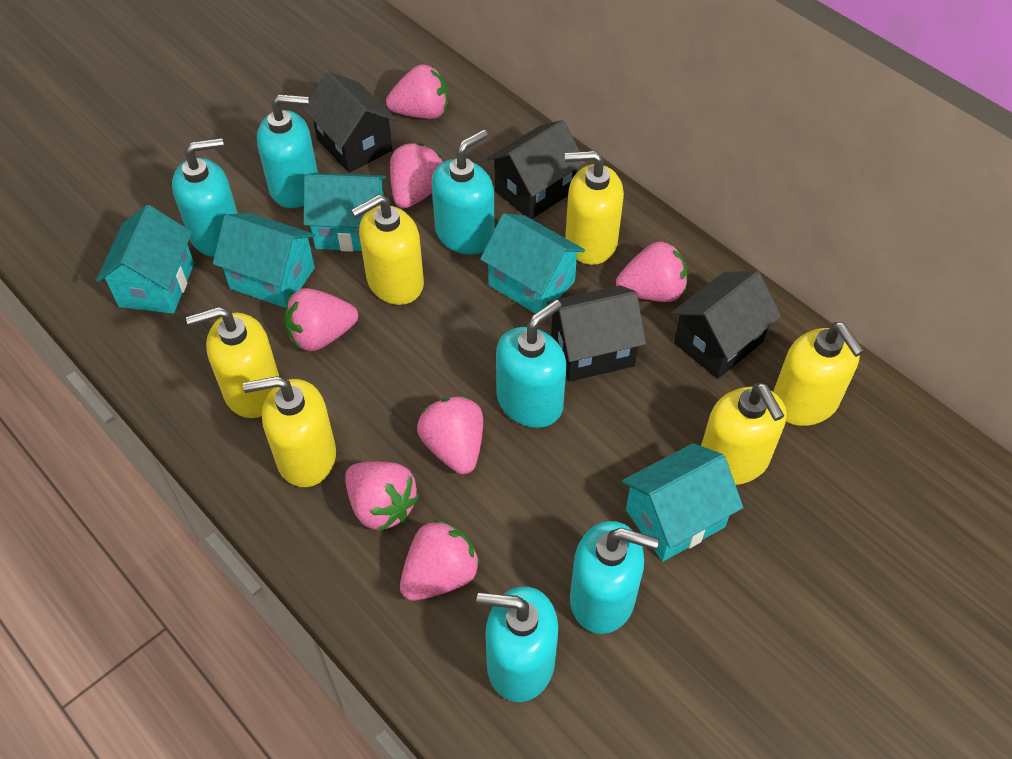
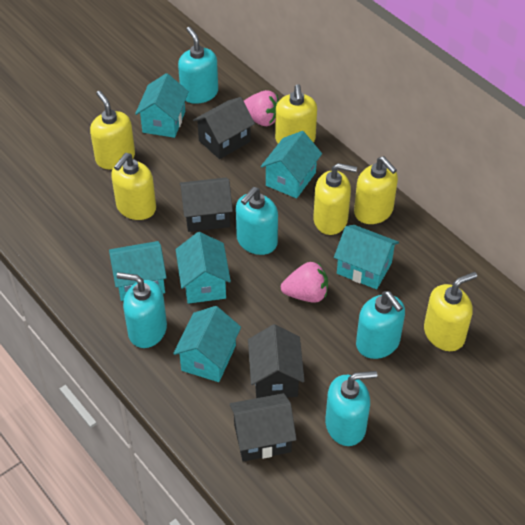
pink strawberry: 7 -> 2
turquoise house: 5 -> 6
turquoise soap dispenser: 6 -> 5

